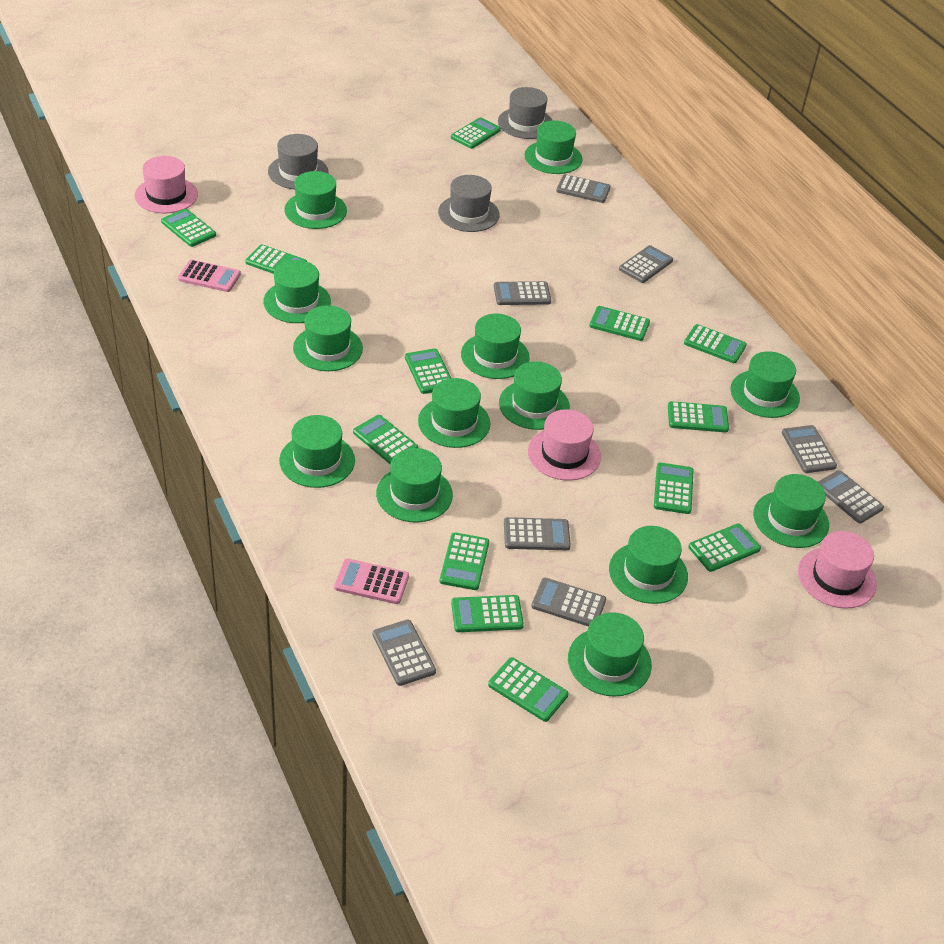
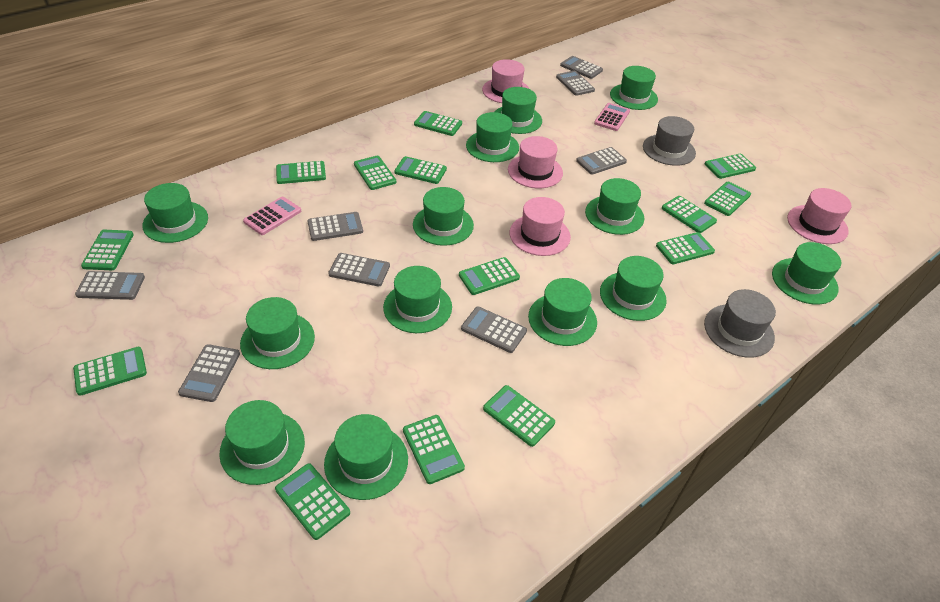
green calculator: 13 -> 14
grey hat: 3 -> 2
pink hat: 3 -> 4

